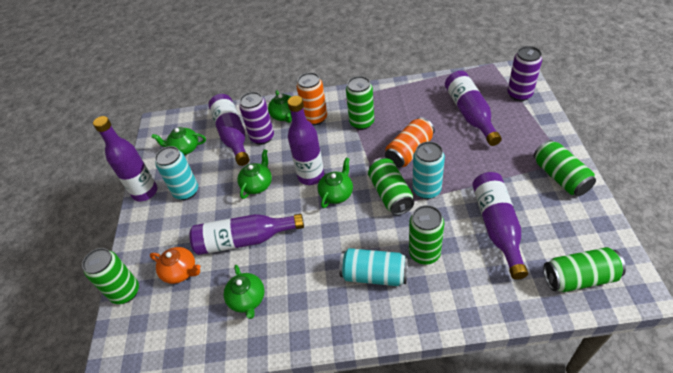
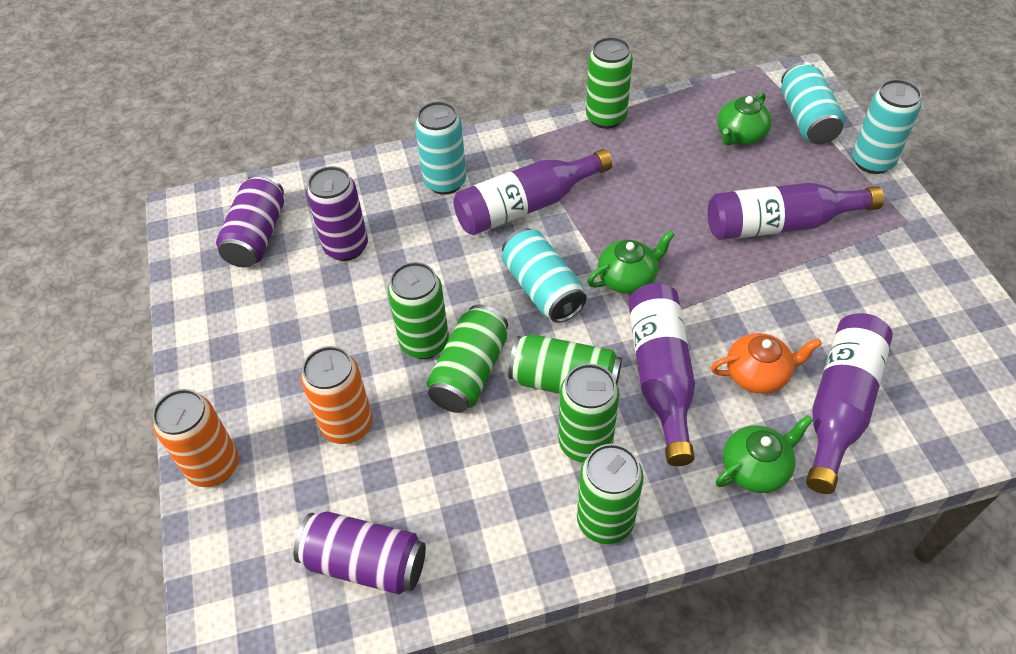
green teapot: 5 -> 3
purple bottle: 6 -> 4
purple can: 2 -> 3
turquoise can: 3 -> 4

